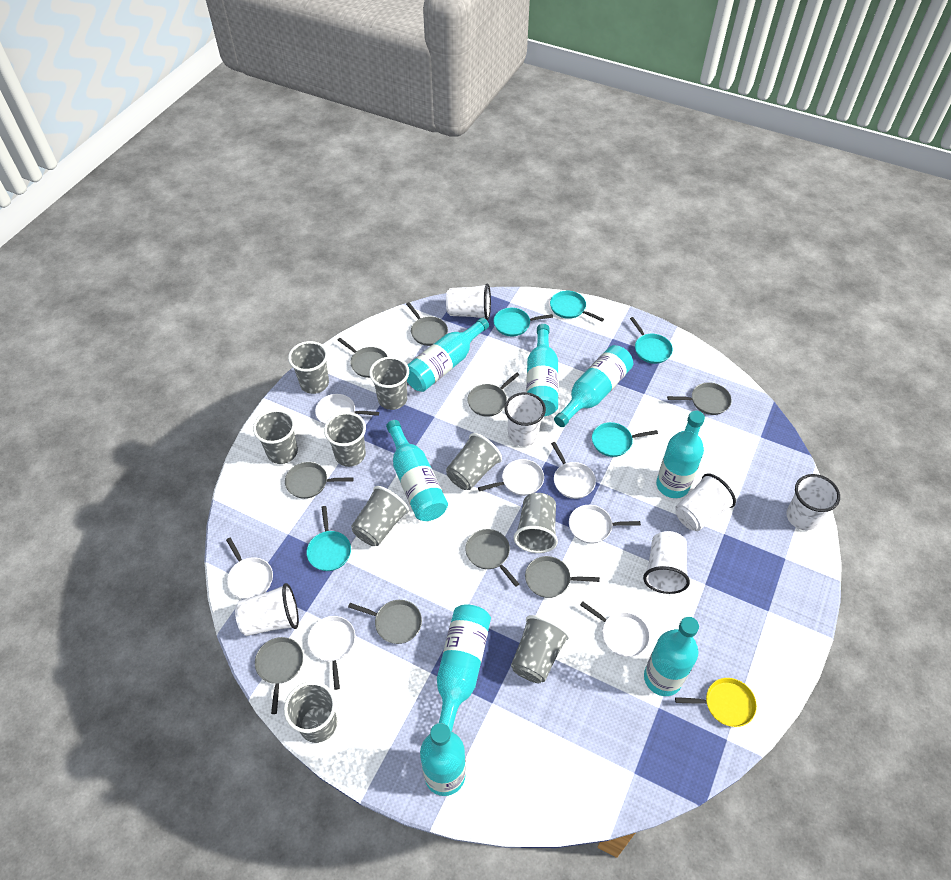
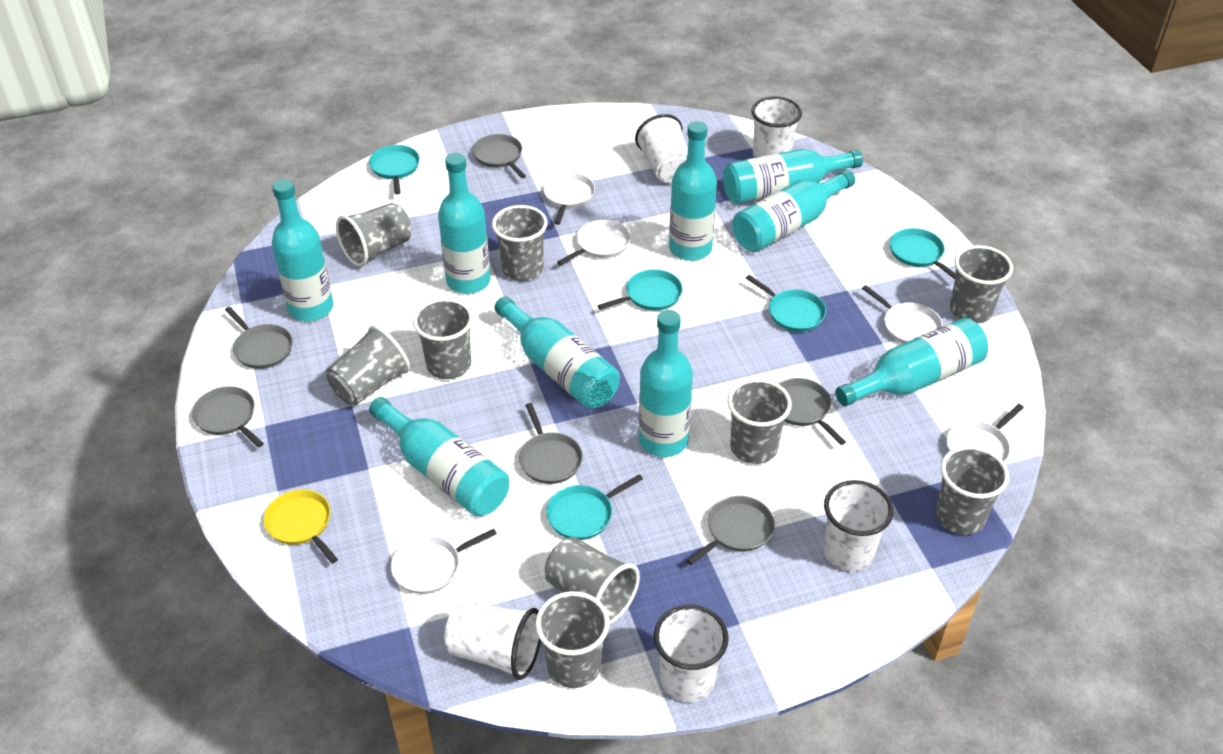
grey pan: 9 -> 6
turquoise bottle: 8 -> 9
white cup: 6 -> 5
white pan: 7 -> 5

